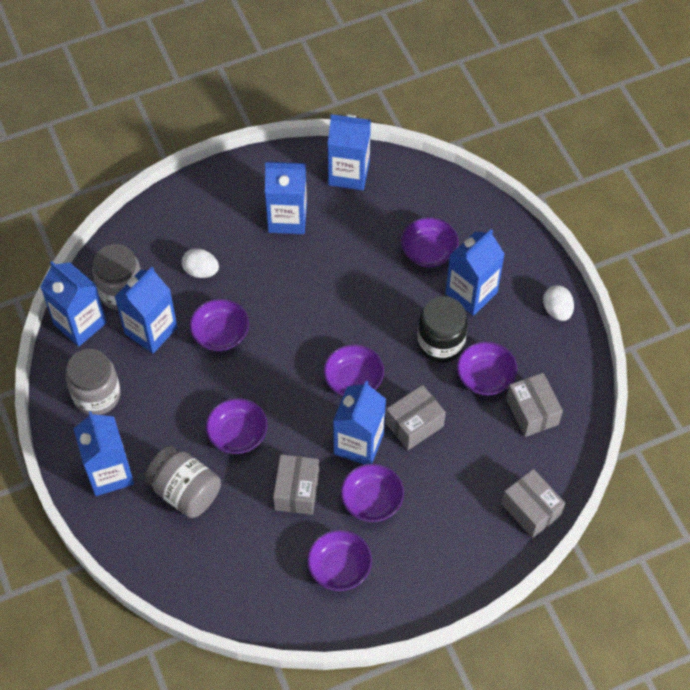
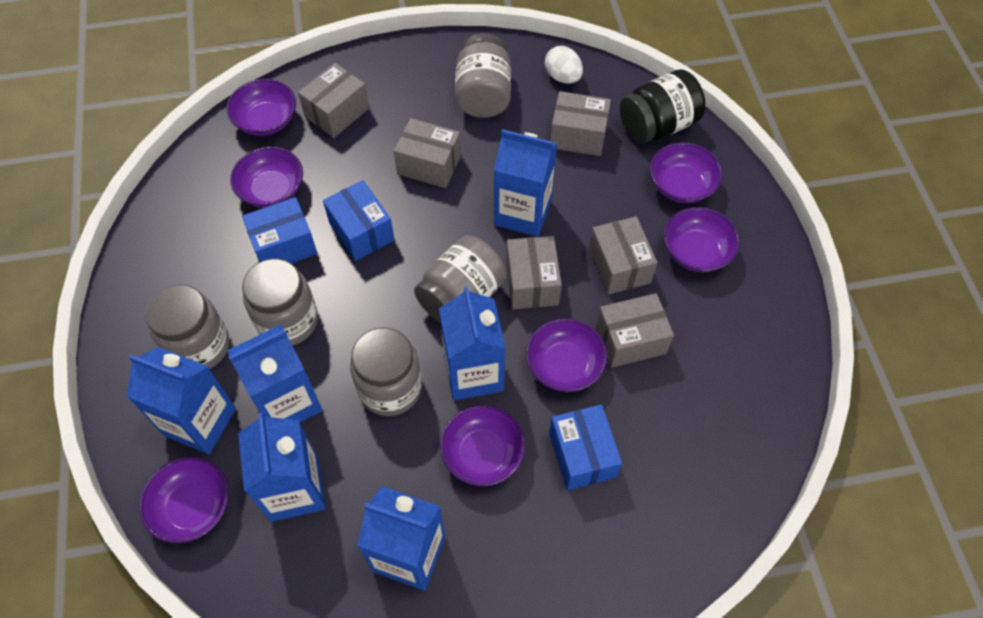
blue box: 0 -> 3
blue carton: 7 -> 6
grey box: 4 -> 6
grey jar: 3 -> 5
white egg: 2 -> 1

